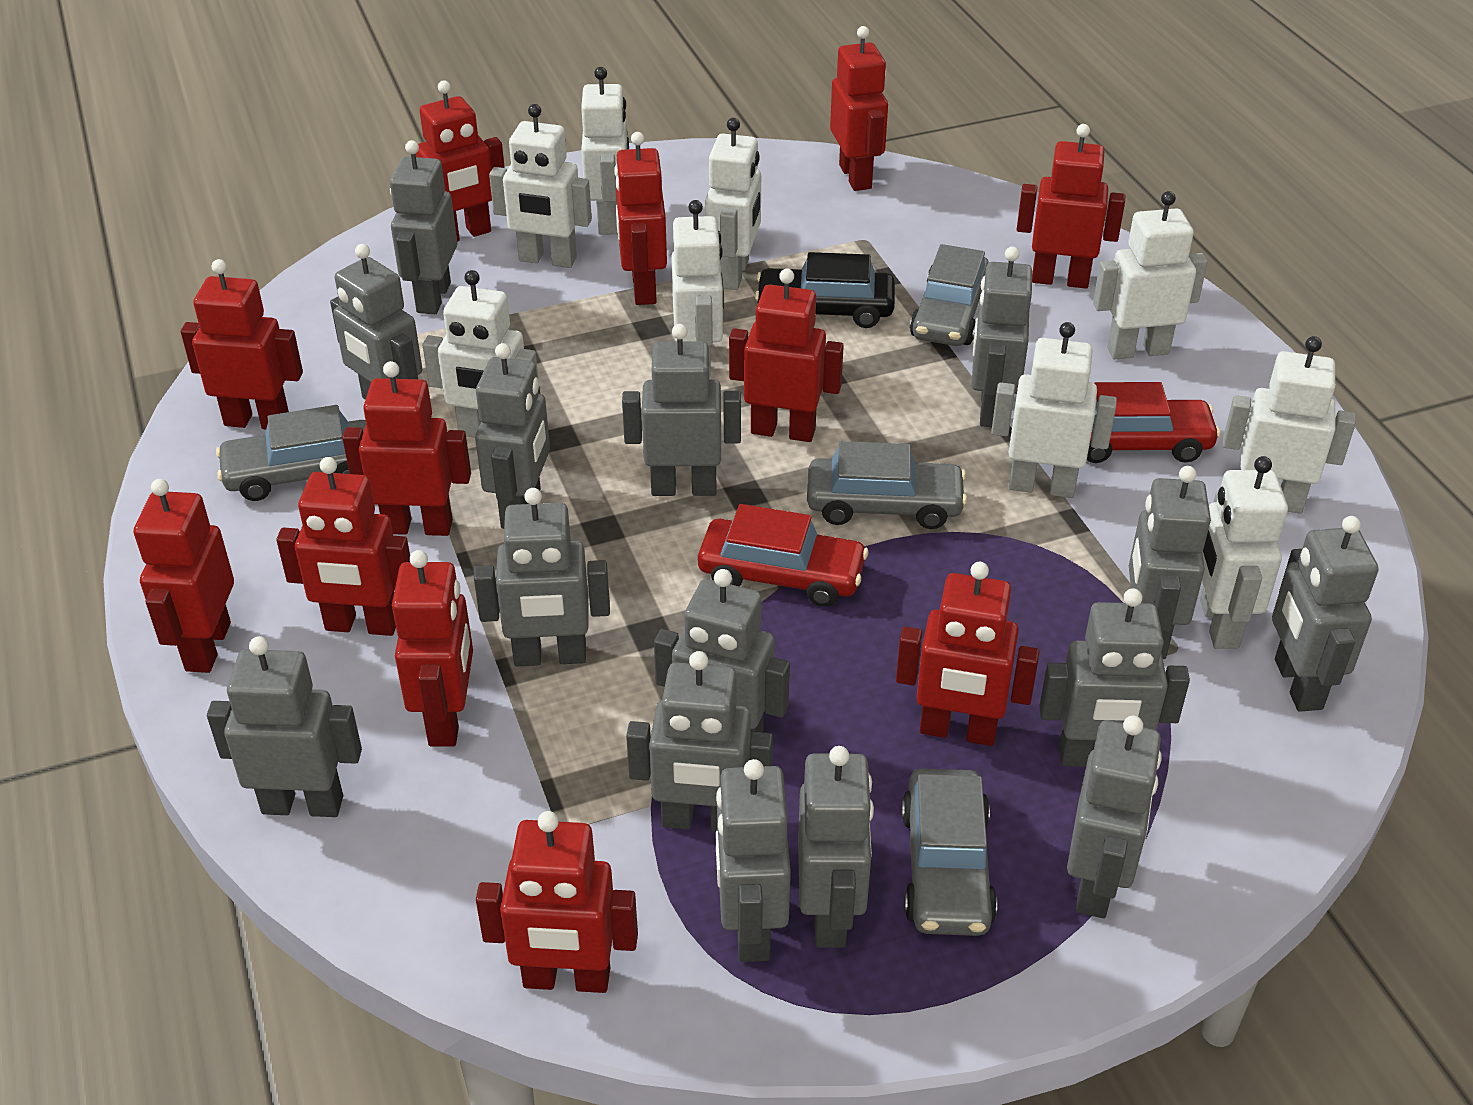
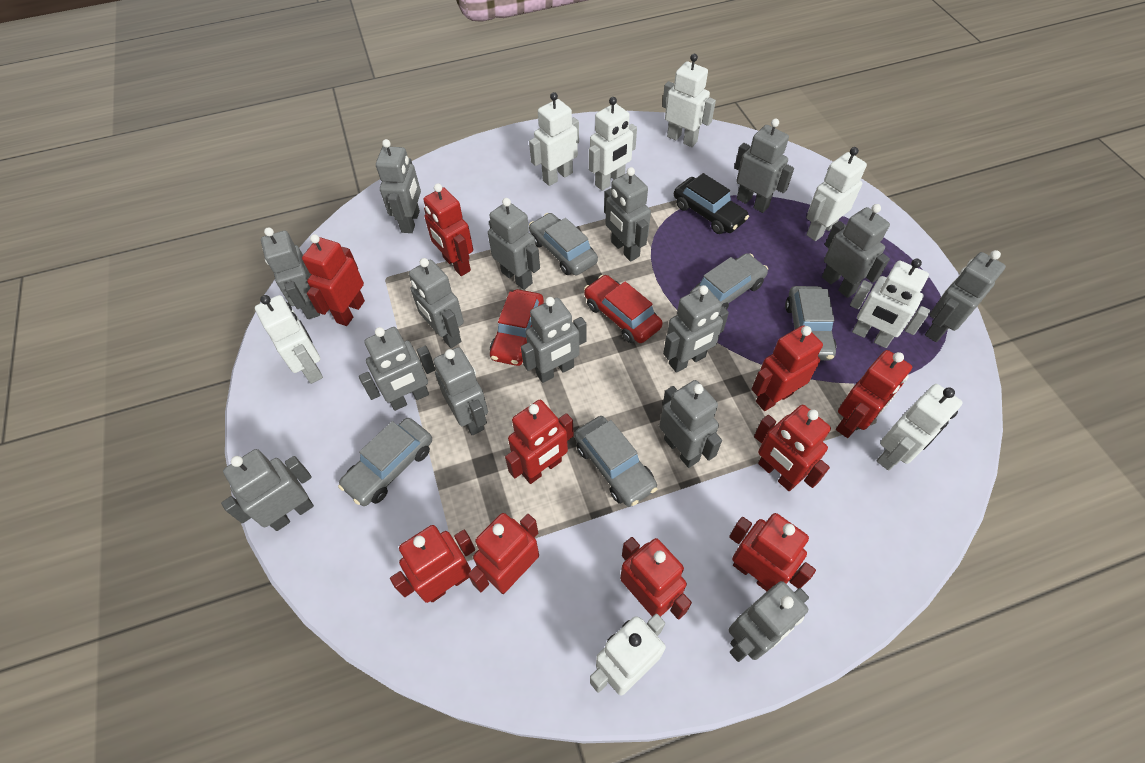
grey car: 4 -> 5
red robot: 12 -> 10
white robot: 9 -> 8

